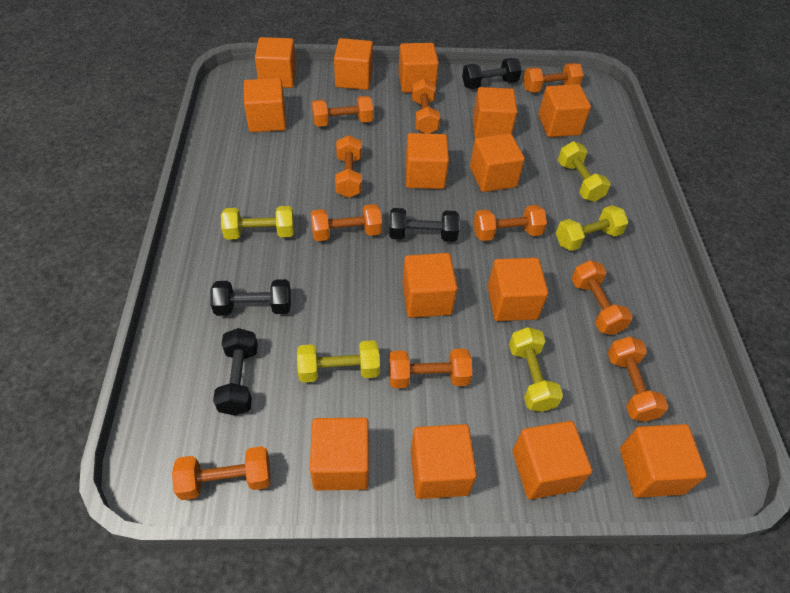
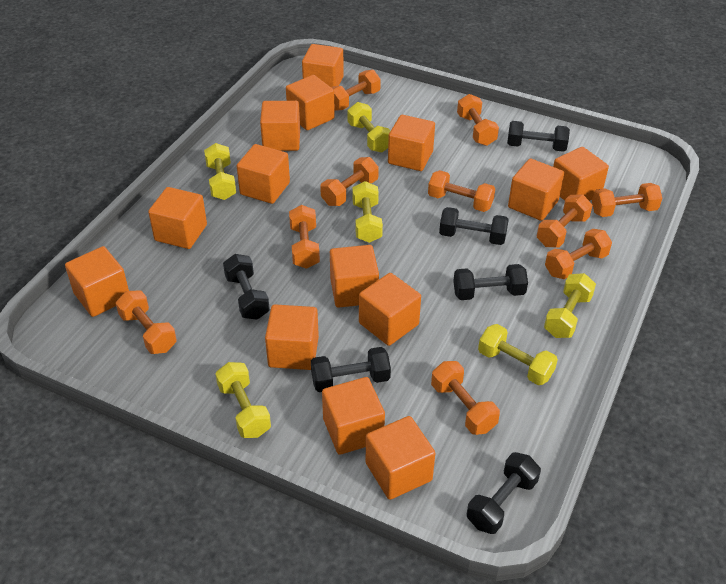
black dumbbell: 4 -> 6
yellow dumbbell: 5 -> 6

